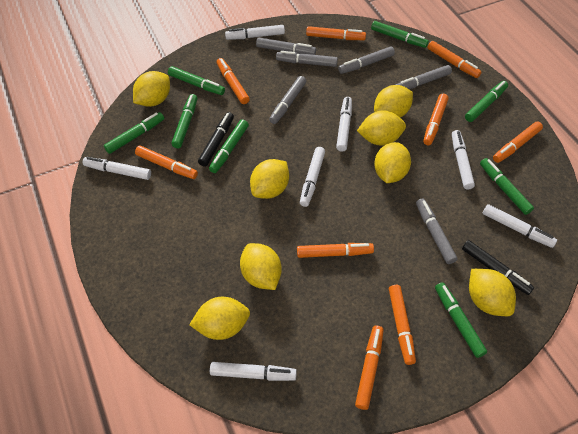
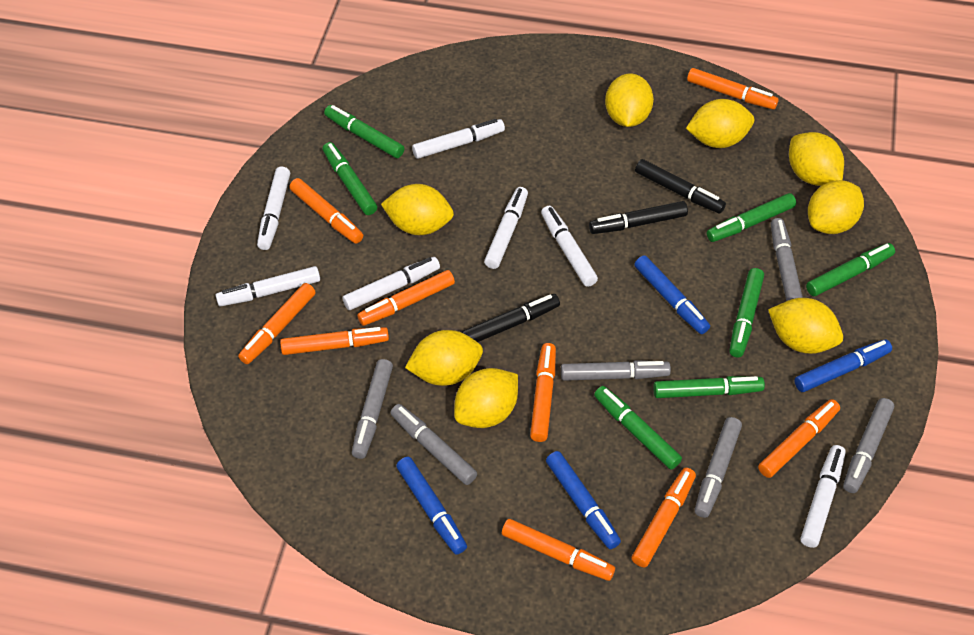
black marker: 2 -> 3
blue marker: 0 -> 4
green marker: 8 -> 7

